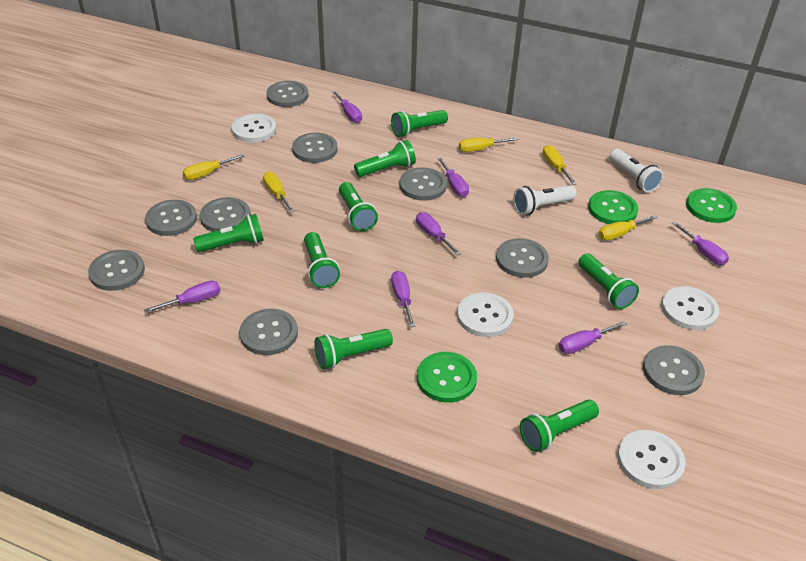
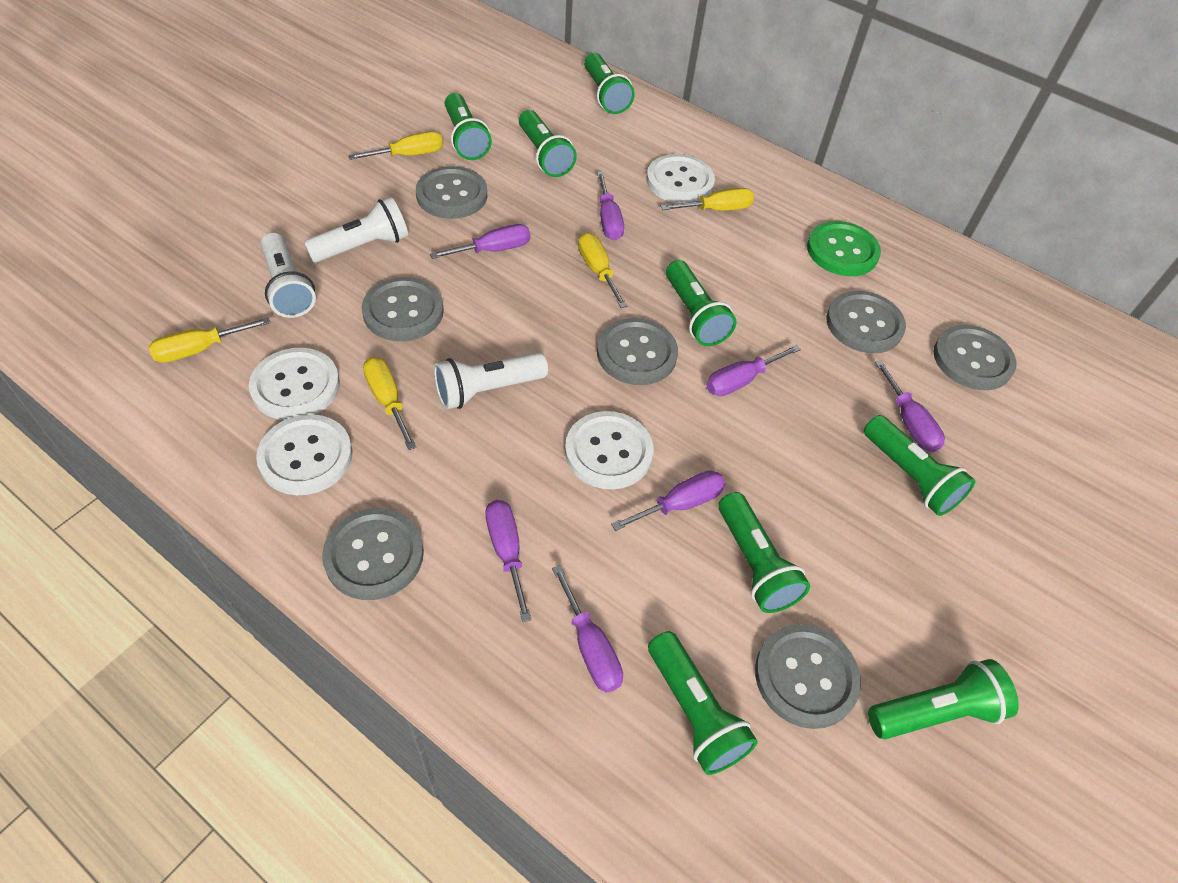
green button: 3 -> 1
grey button: 9 -> 7
white flashlight: 2 -> 3

